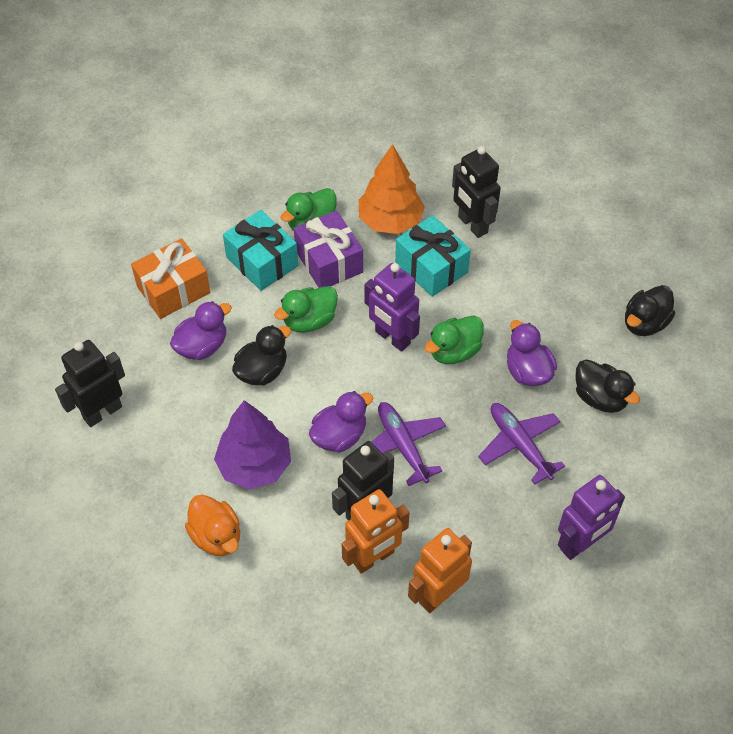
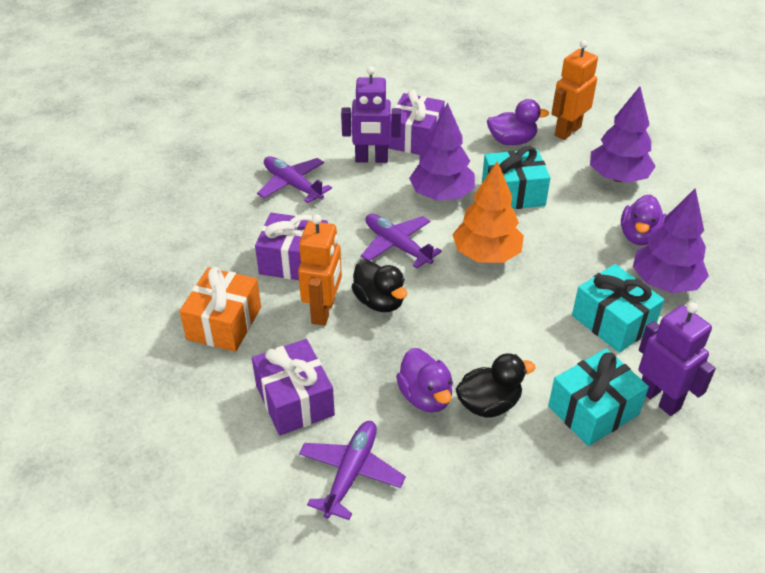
black duck: 3 -> 2
black robot: 3 -> 0
green duck: 3 -> 0
orange duck: 1 -> 0
purple gift: 1 -> 3
purple plane: 2 -> 3
purple tree: 1 -> 3
turquoise gift: 2 -> 3

